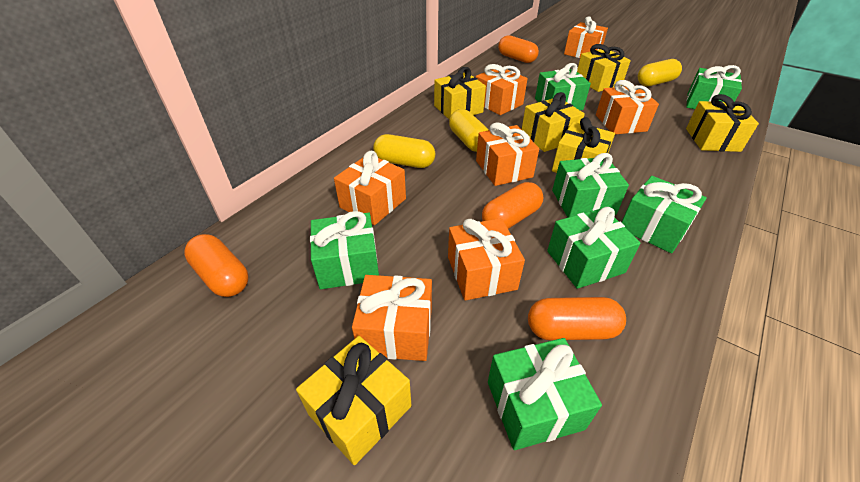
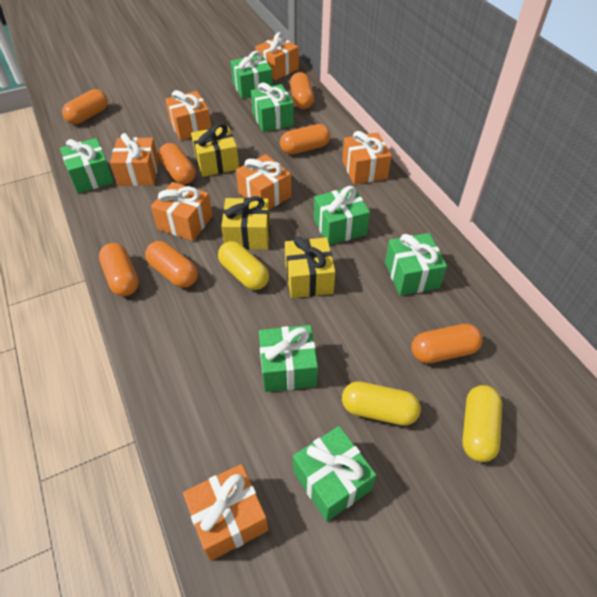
orange capsule: 4 -> 7
yellow gift: 6 -> 3

